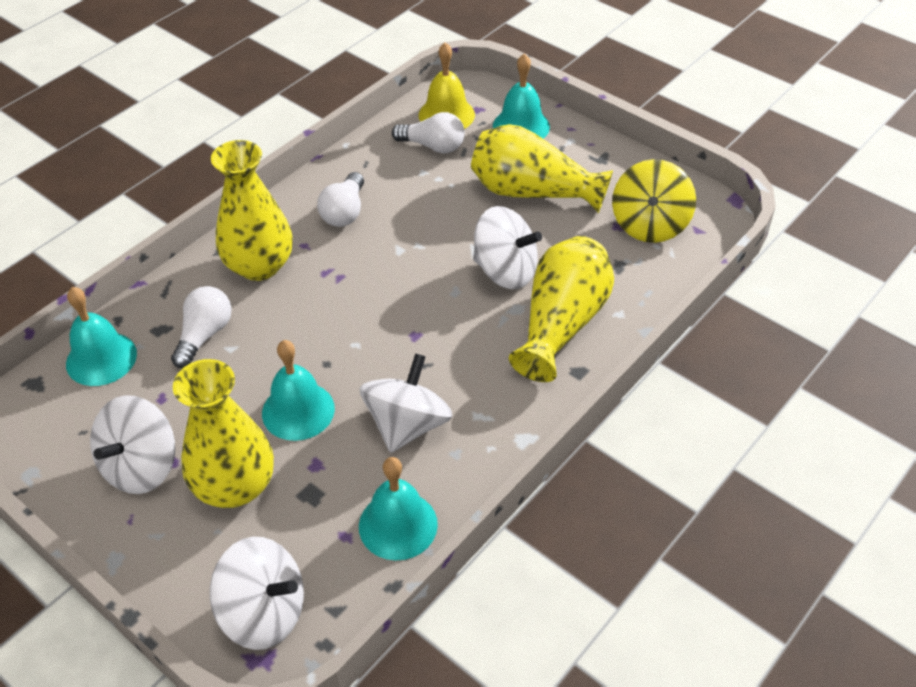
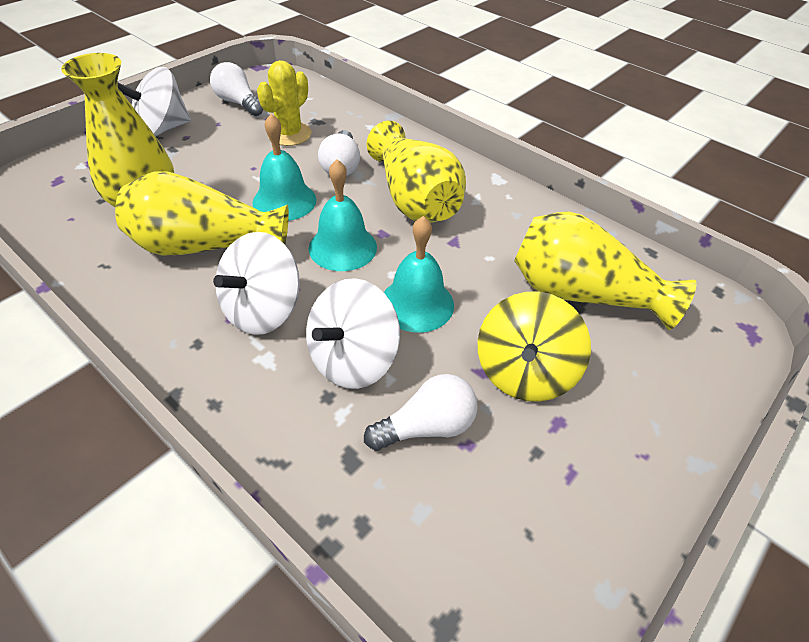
turquoise bell: 4 -> 3
white spinning top: 4 -> 3
yellow bell: 1 -> 0
yellow cactus: 0 -> 1

